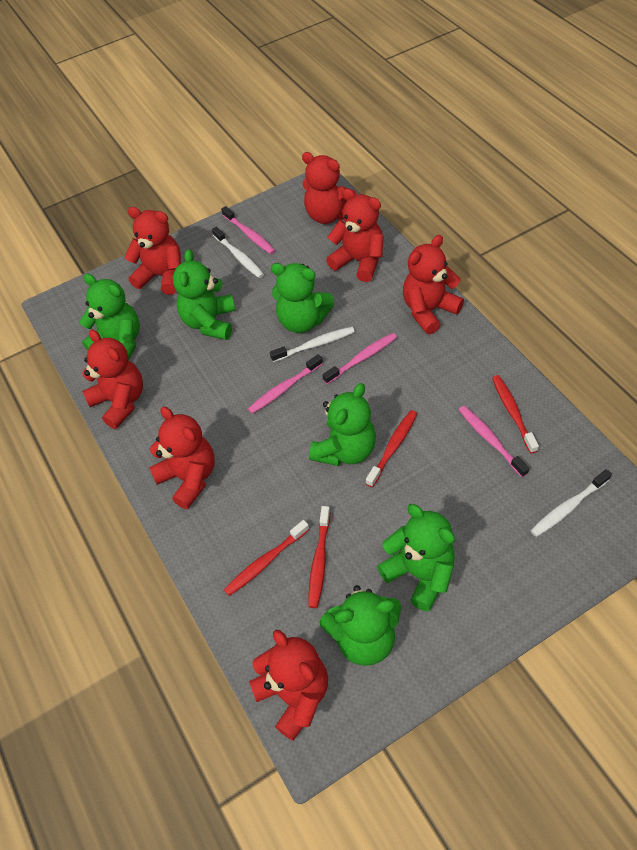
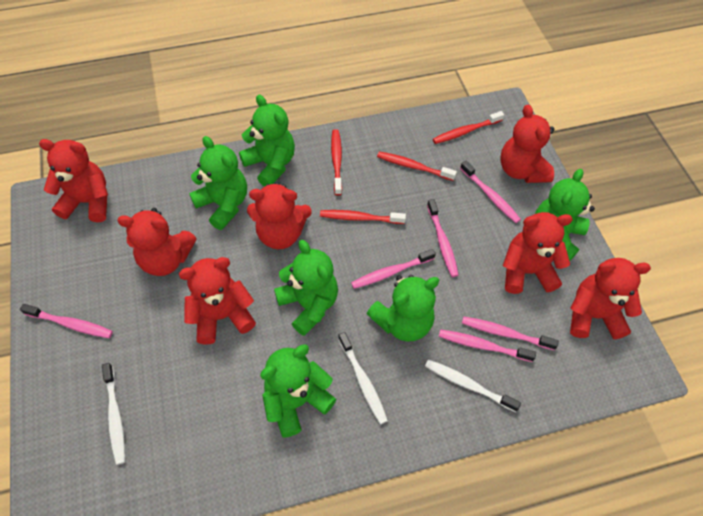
pink toothbrush: 4 -> 6

